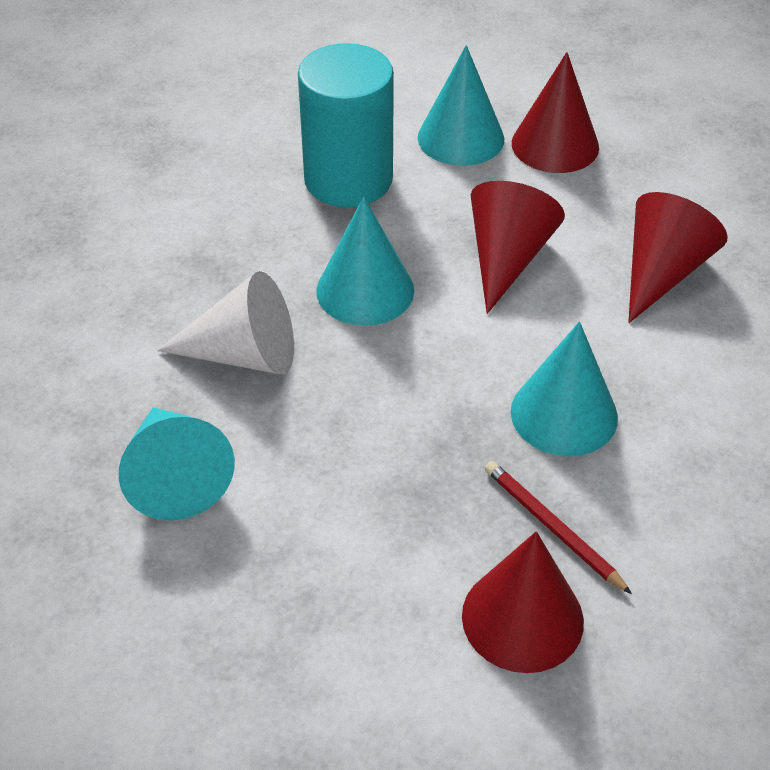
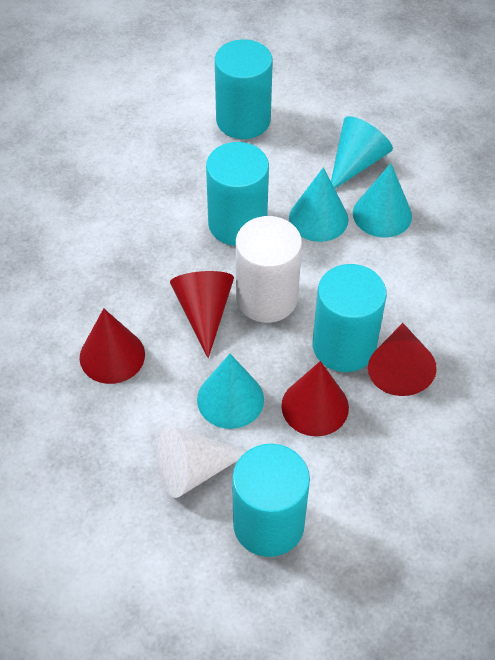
red pencil: 1 -> 0
turquoise cylinder: 1 -> 4
white cylinder: 0 -> 1

